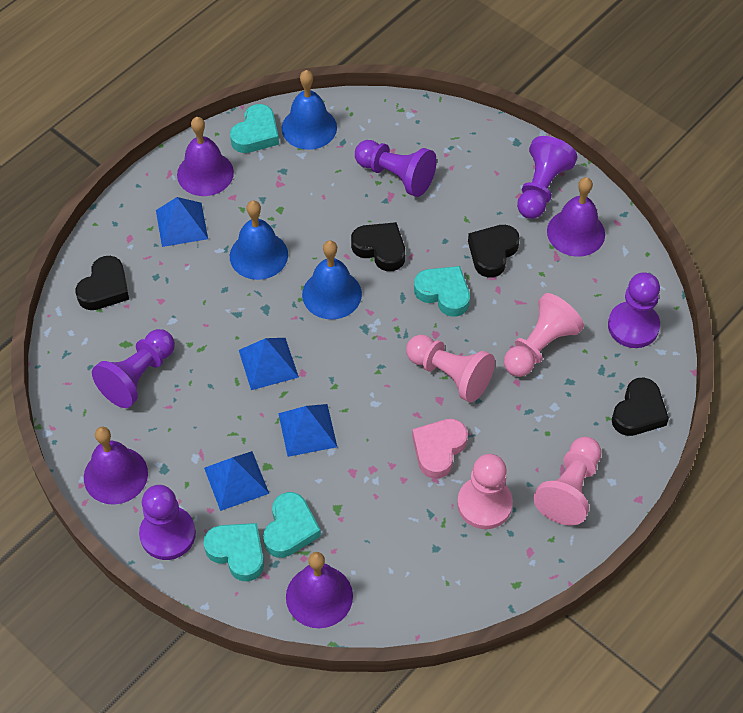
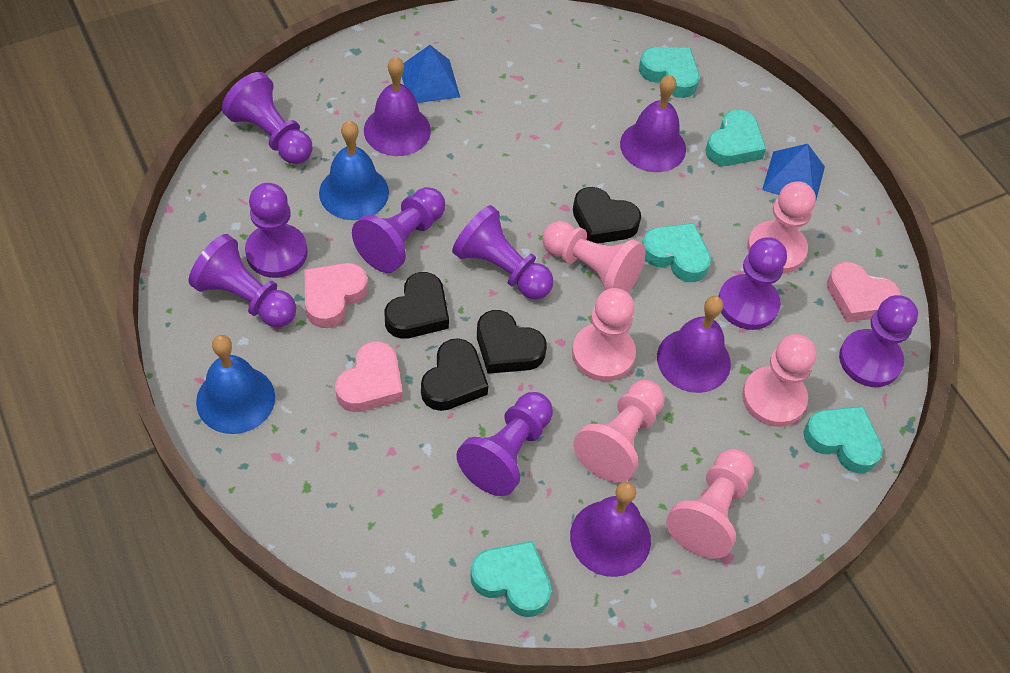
blue bell: 3 -> 2
blue pyramid: 4 -> 2
pink heart: 1 -> 3
pink pawn: 4 -> 6
purple pawn: 5 -> 8
turquoise heart: 4 -> 5

